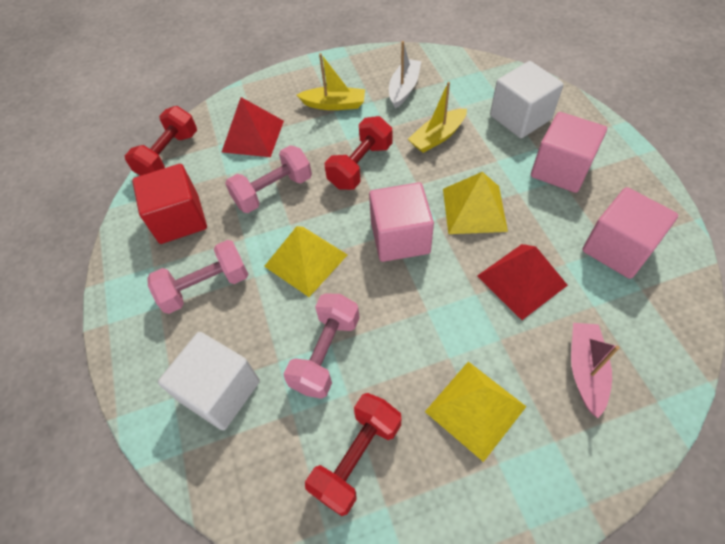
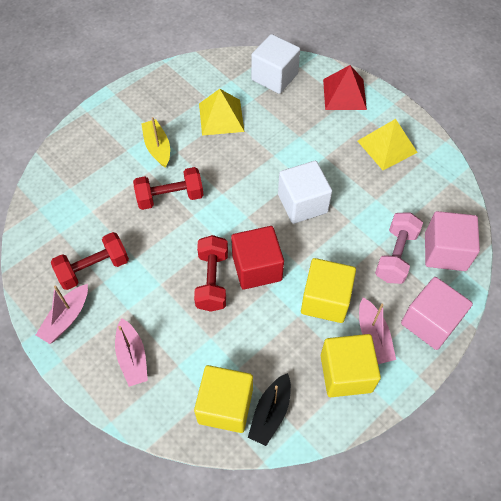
black boat: 0 -> 1
pink boat: 1 -> 3
pink cube: 3 -> 2
pink dumbbell: 3 -> 1
red pyramid: 2 -> 1
white boat: 1 -> 0
yellow boat: 2 -> 1
yellow cube: 0 -> 3
yellow pyramid: 3 -> 2

